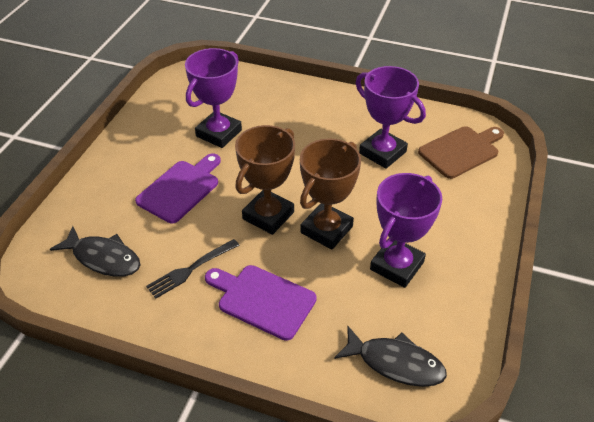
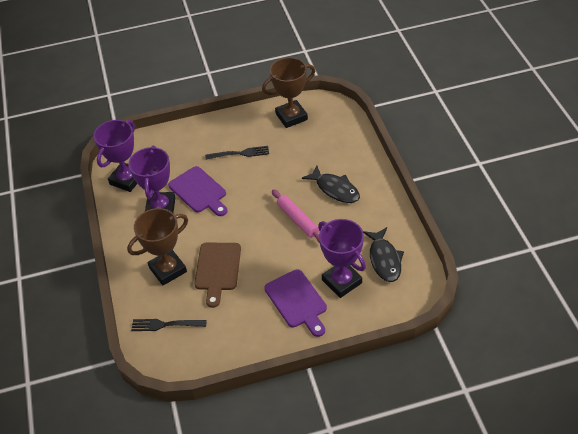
black fork: 1 -> 2
pink rolling pin: 0 -> 1

